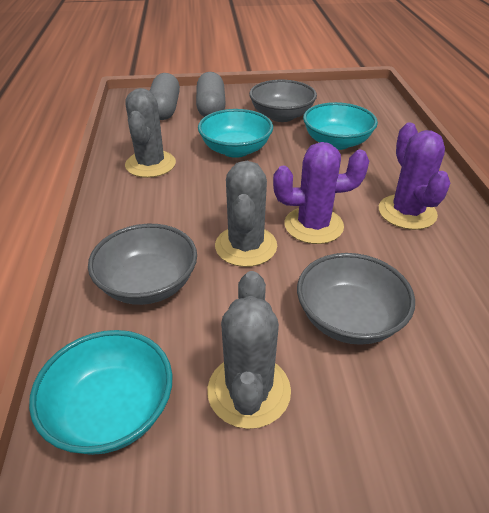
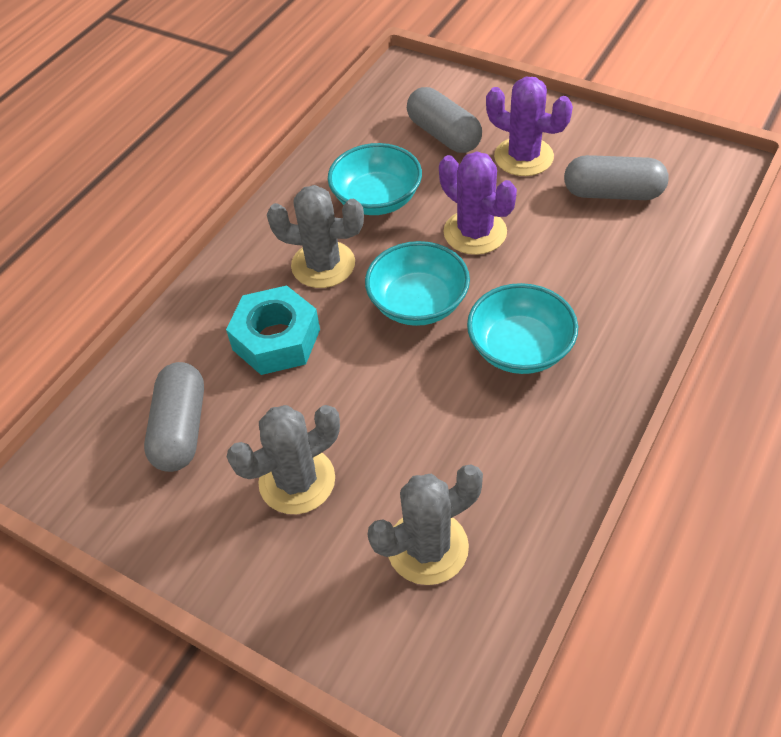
grey bowl: 3 -> 0
grey capsule: 2 -> 3
turquoise nut: 0 -> 1

